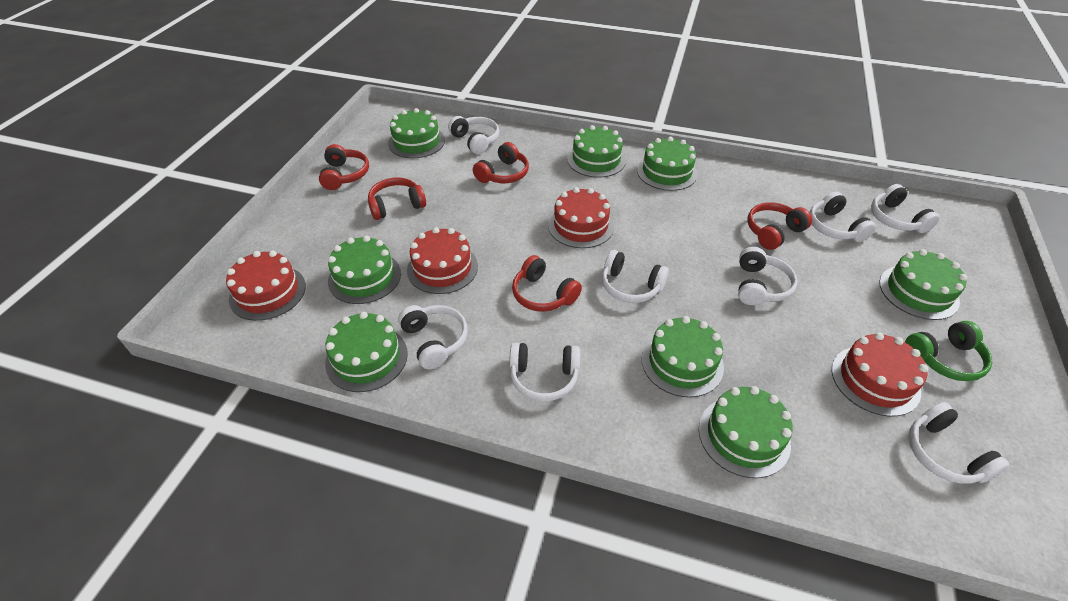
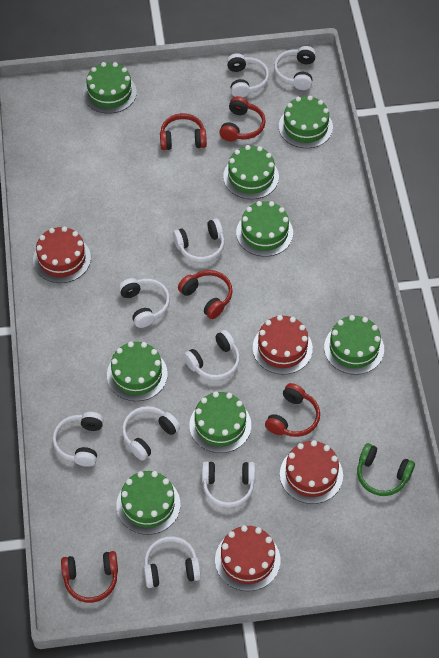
white headphones: 8 -> 9

